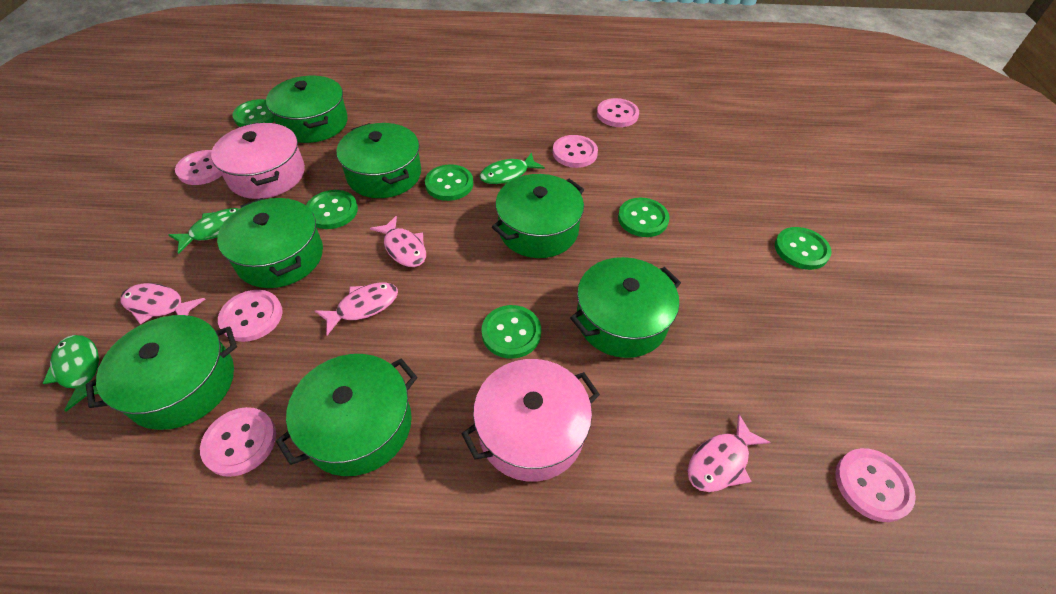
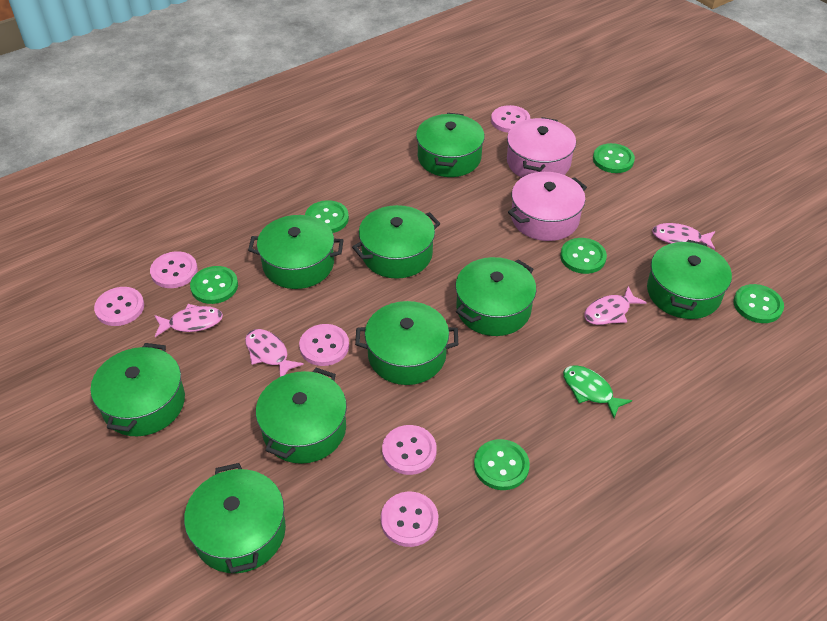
green fish: 3 -> 1
green pot: 7 -> 9

